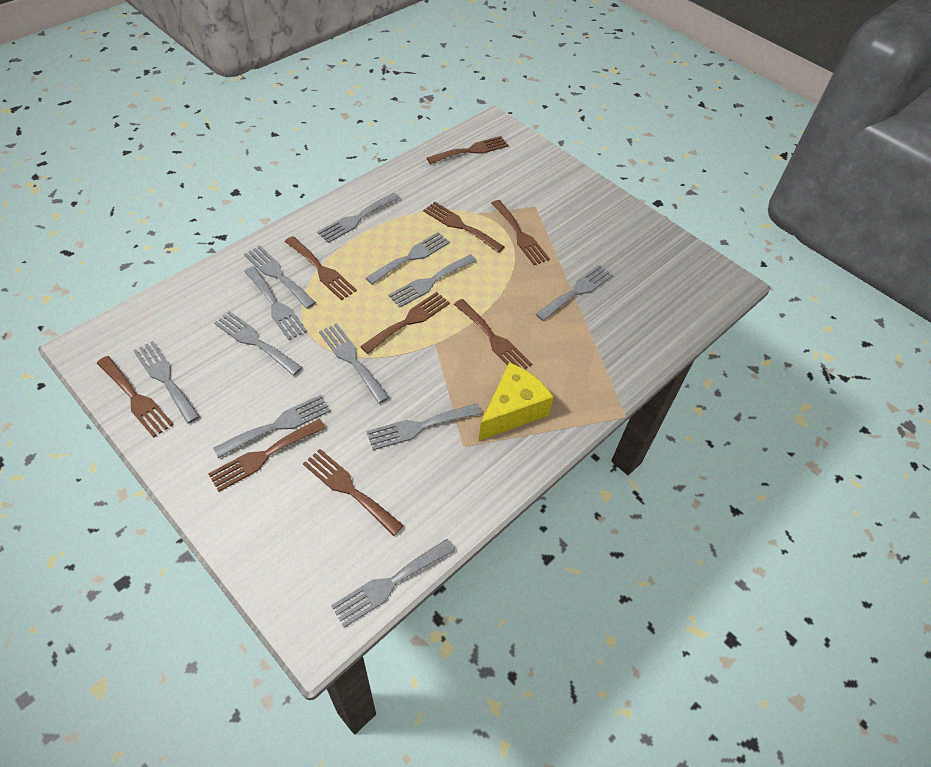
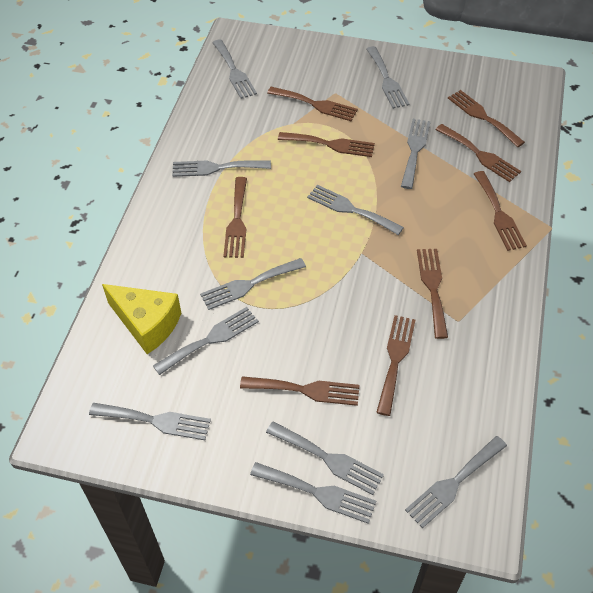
grey fork: 12 -> 11

